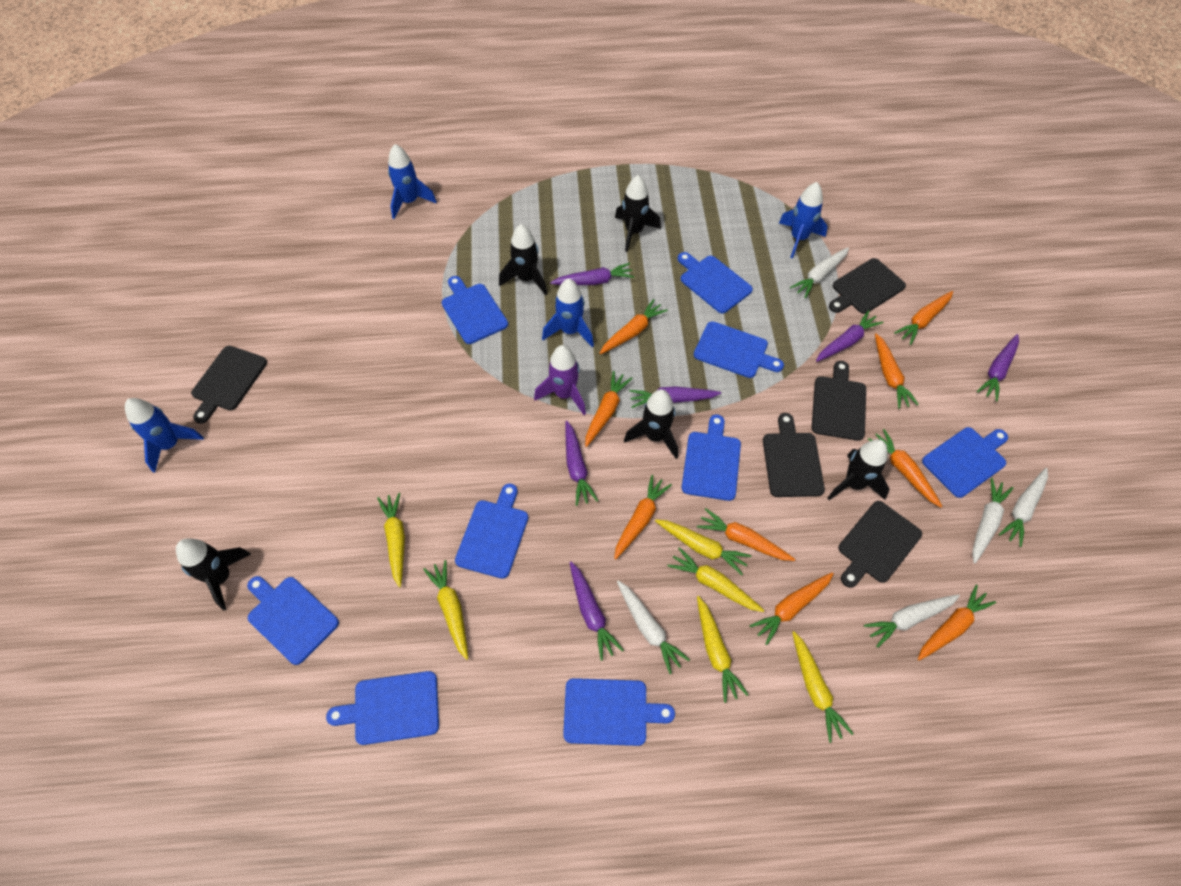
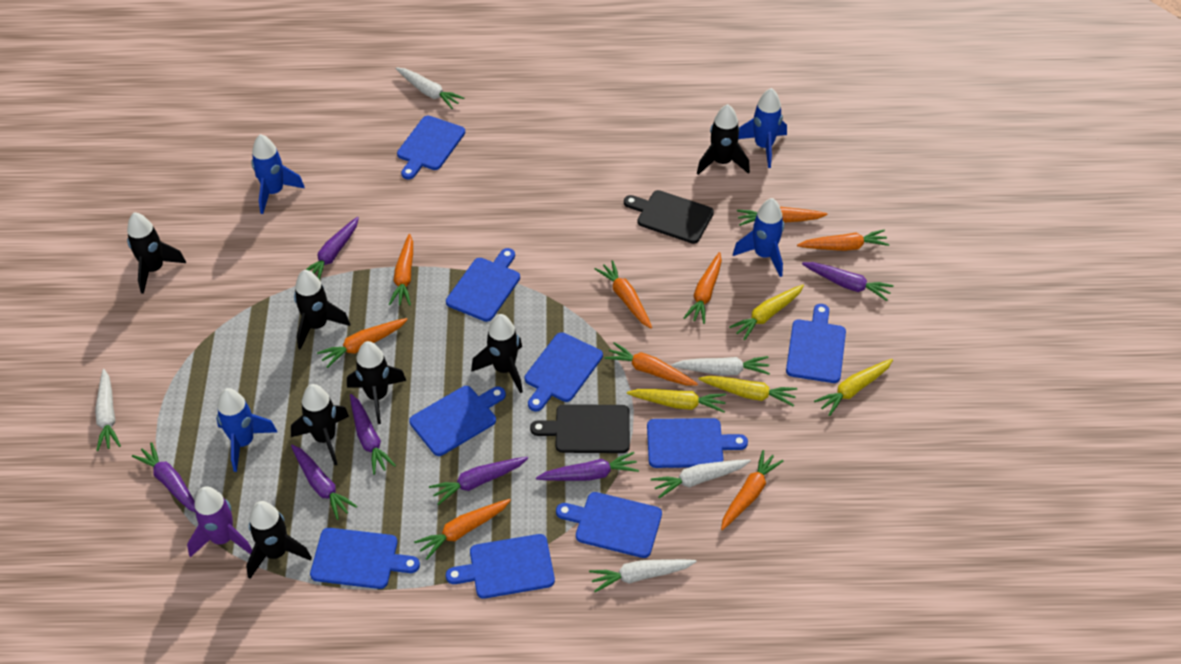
black cutting board: 5 -> 2
black rocket: 5 -> 7
purple carrot: 6 -> 7
yellow carrot: 6 -> 4

